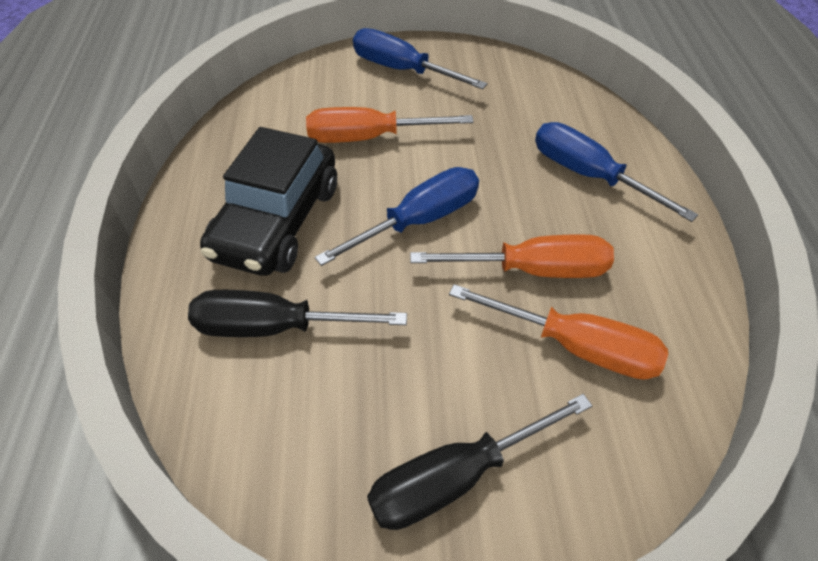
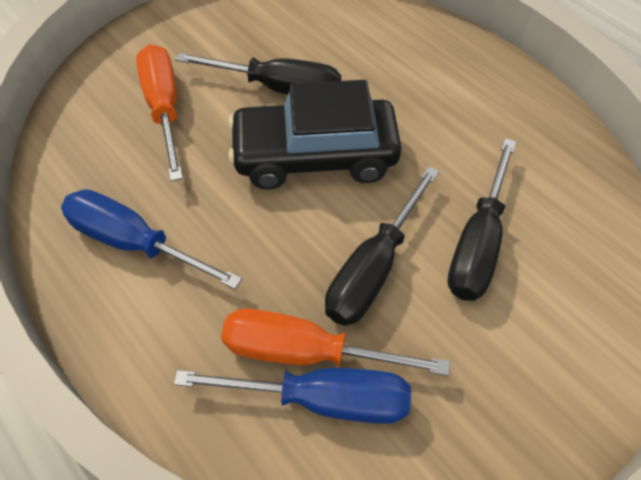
black screwdriver: 2 -> 3
blue screwdriver: 3 -> 2
orange screwdriver: 3 -> 2

